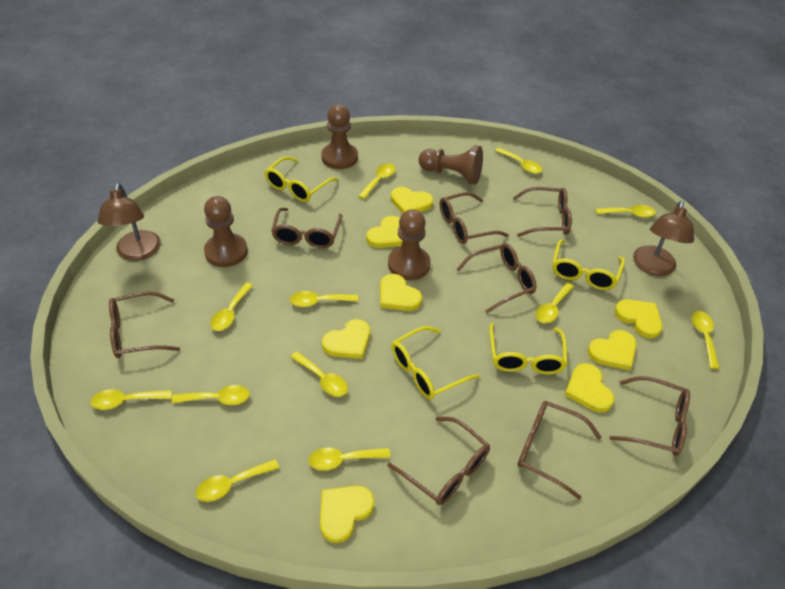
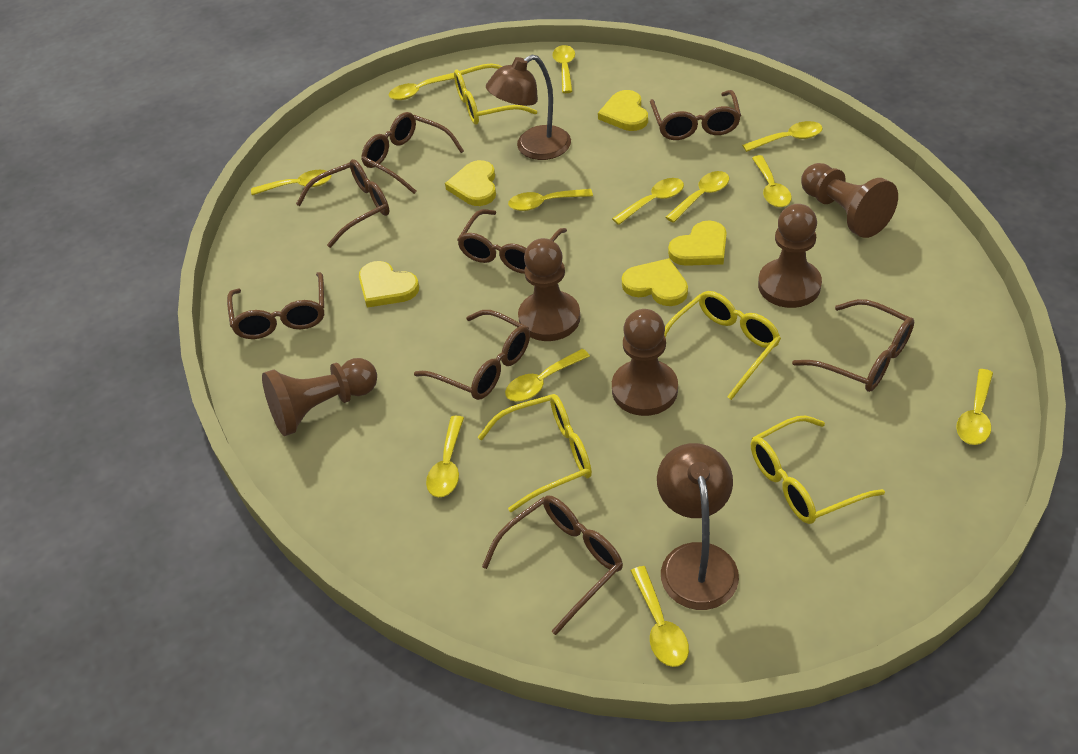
brown pawn: 4 -> 5
yellow heart: 8 -> 5

